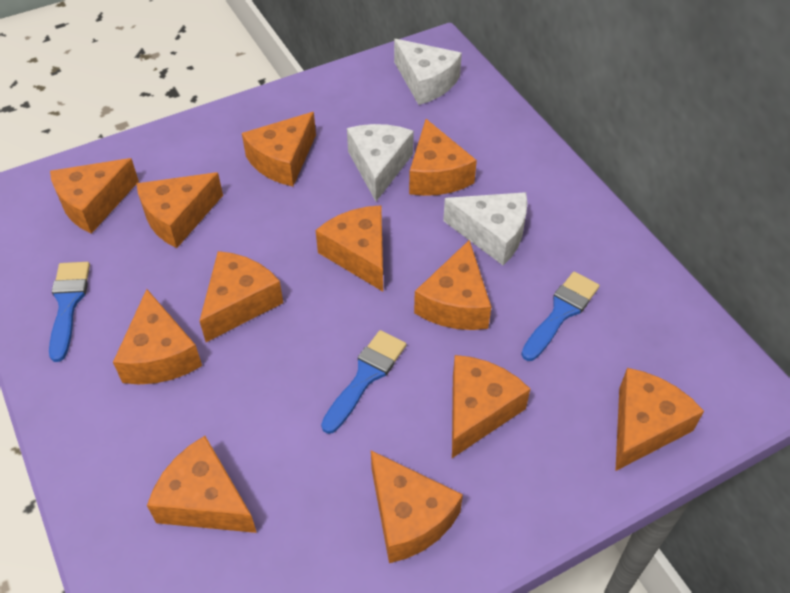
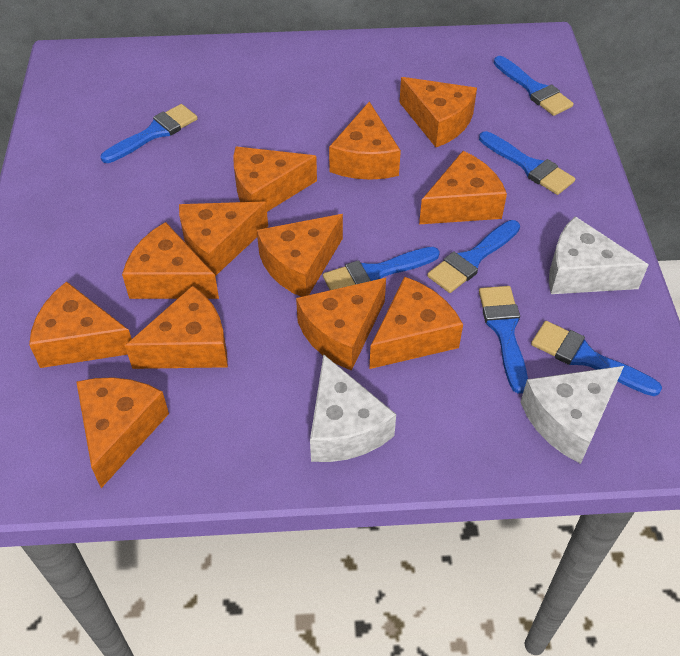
blue brush: 3 -> 7

